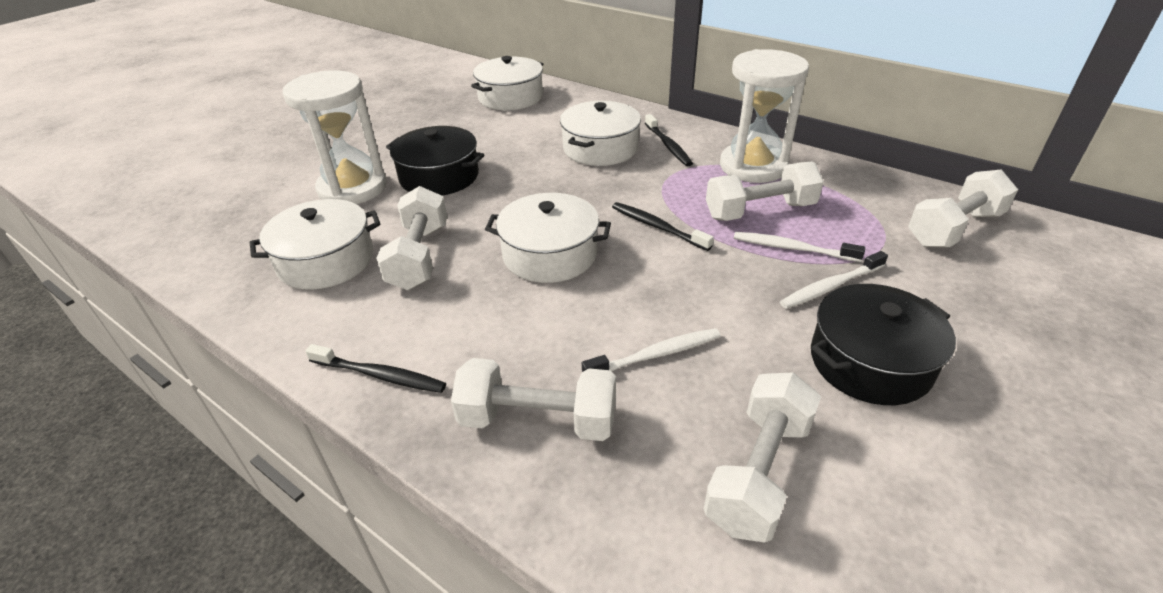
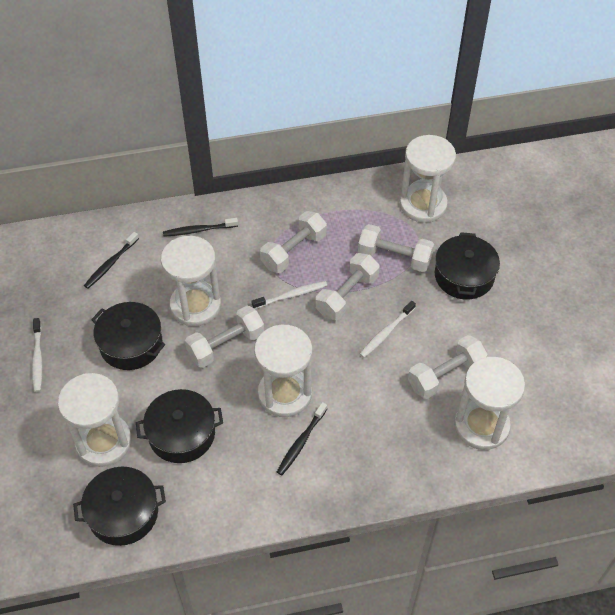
black pot: 2 -> 4
white hourglass: 2 -> 5
white pot: 4 -> 0

